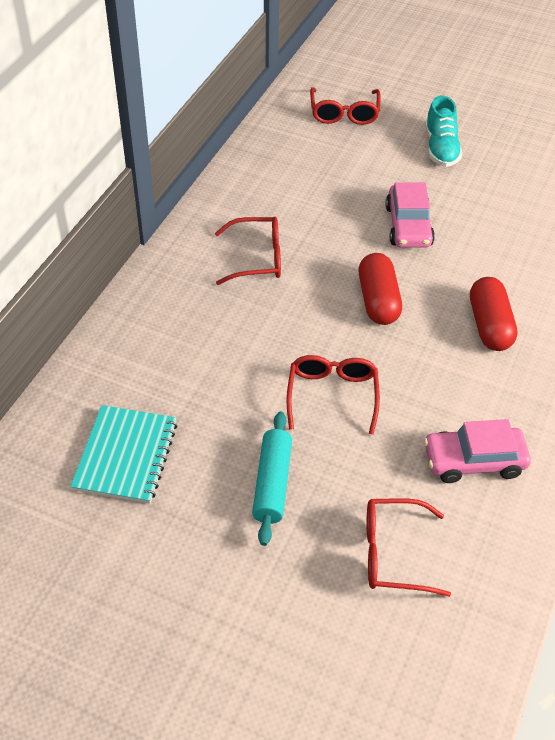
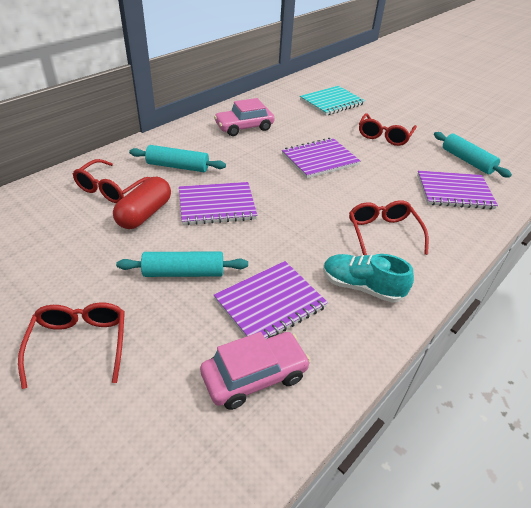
purple notebook: 0 -> 4
red capsule: 2 -> 1
turquoise rolling pin: 1 -> 3

